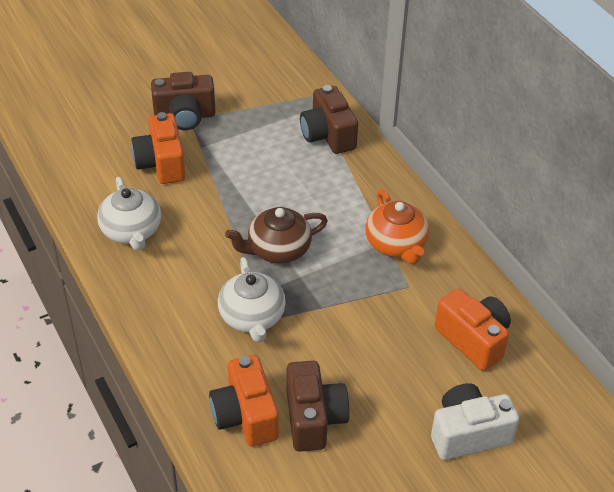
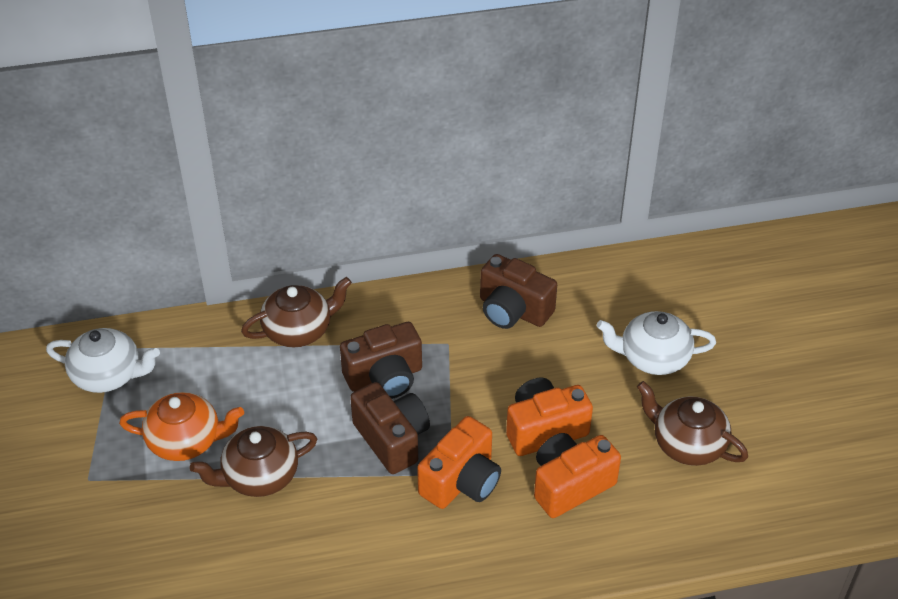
brown teapot: 1 -> 3
white camera: 1 -> 0

